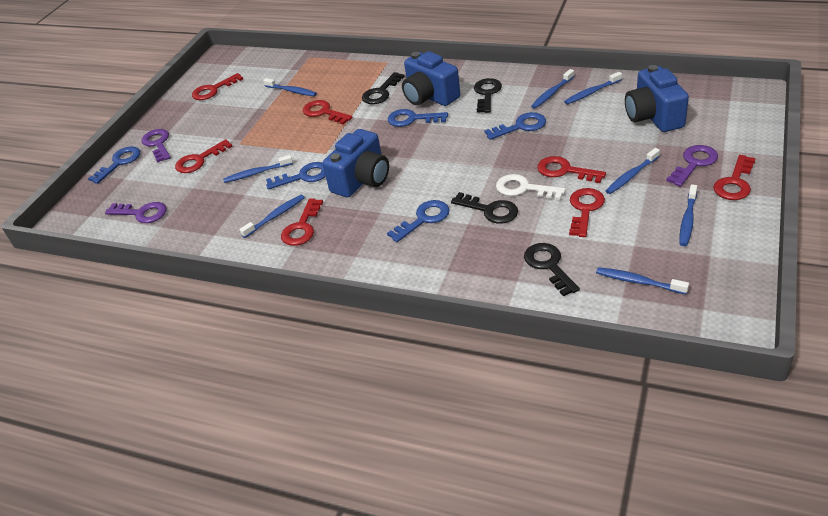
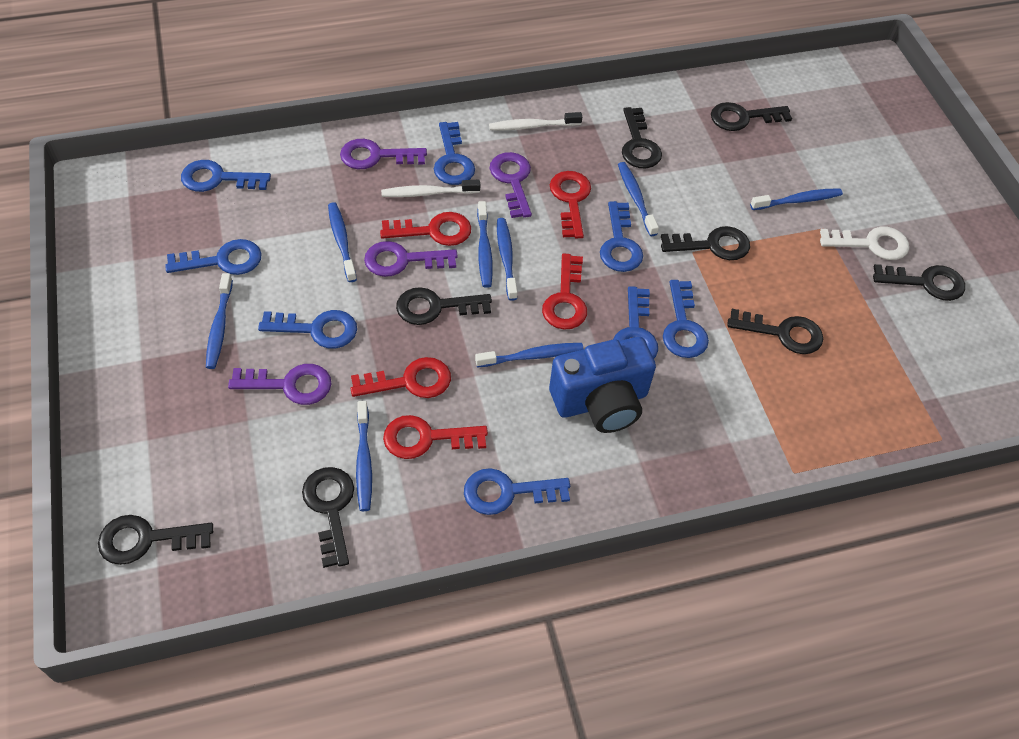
black key: 4 -> 8
blue camera: 3 -> 1
blue key: 5 -> 8
purple key: 3 -> 4
red key: 7 -> 5
white toothbrush: 0 -> 2

